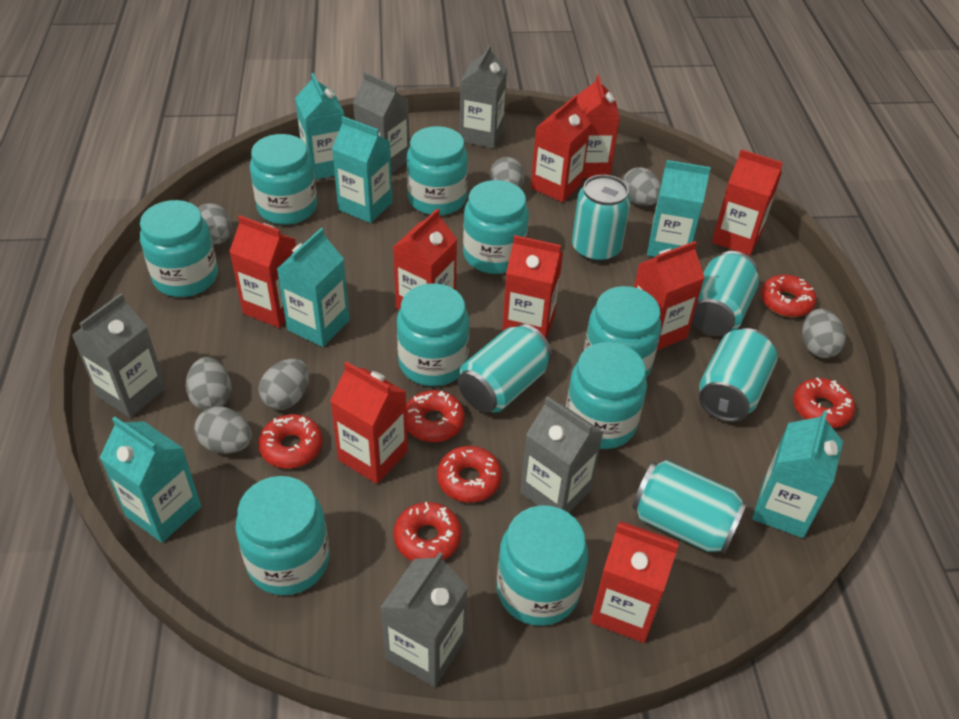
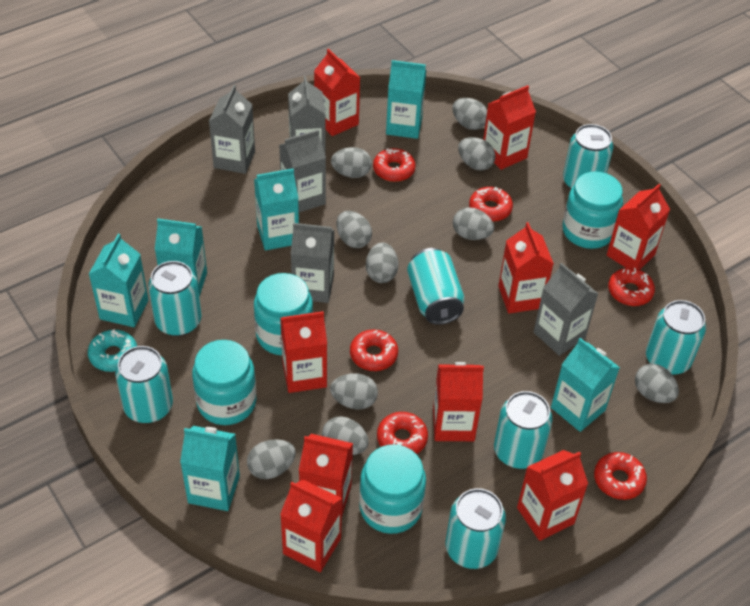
grey egg: 7 -> 10
turquoise can: 5 -> 7
turquoise donut: 0 -> 1
turquoise jar: 9 -> 4

